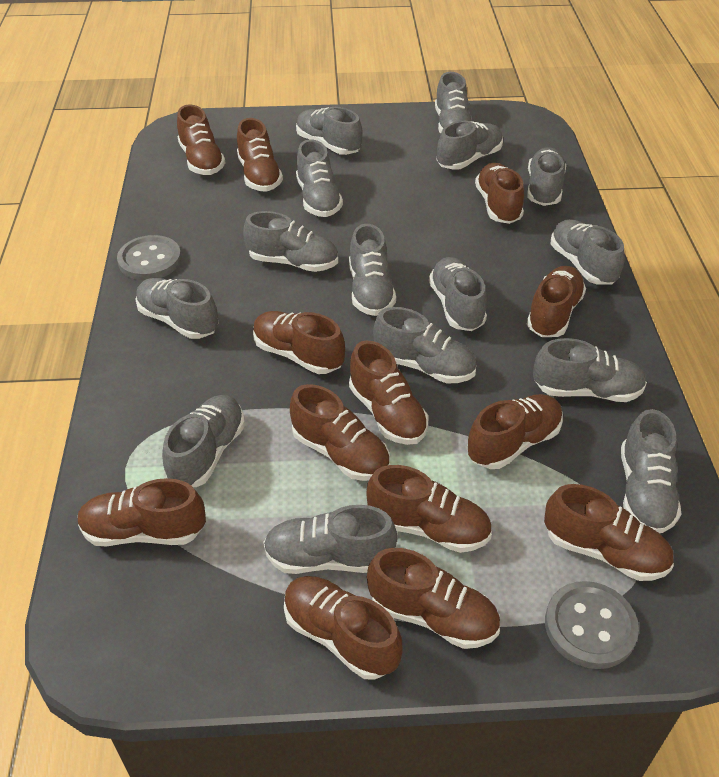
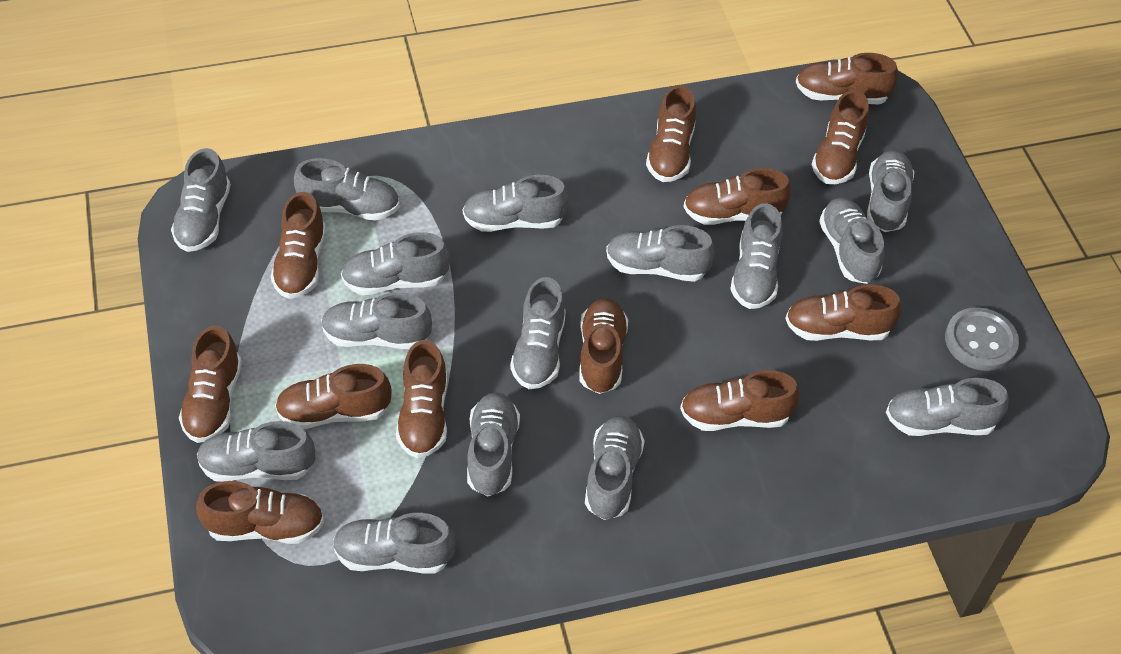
brown shoe: 13 -> 12
grey button: 2 -> 1

